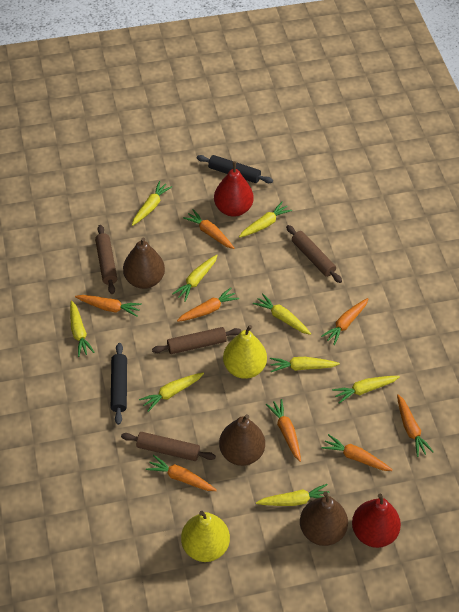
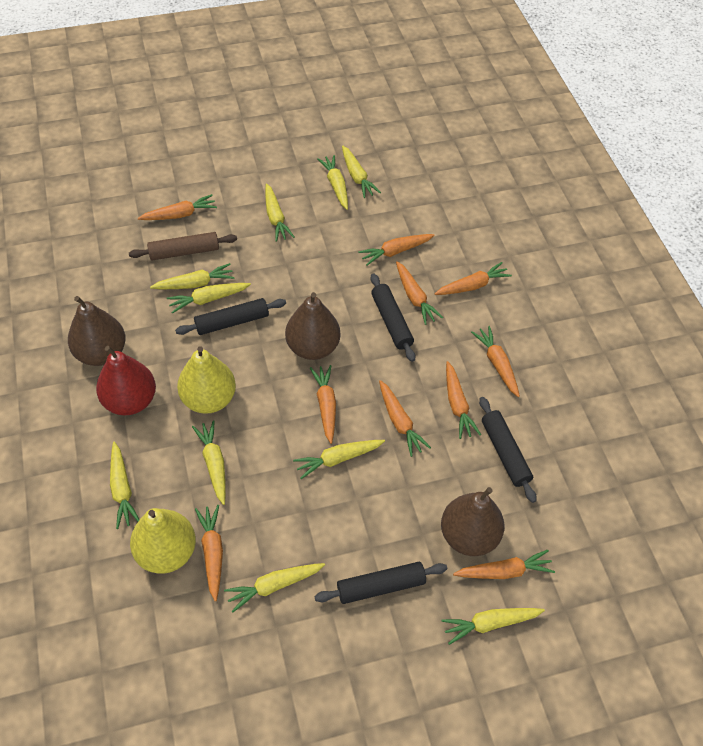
black rolling pin: 2 -> 4
brown rolling pin: 4 -> 1
orange carrot: 8 -> 10
red pear: 2 -> 1
yellow carrot: 9 -> 10

